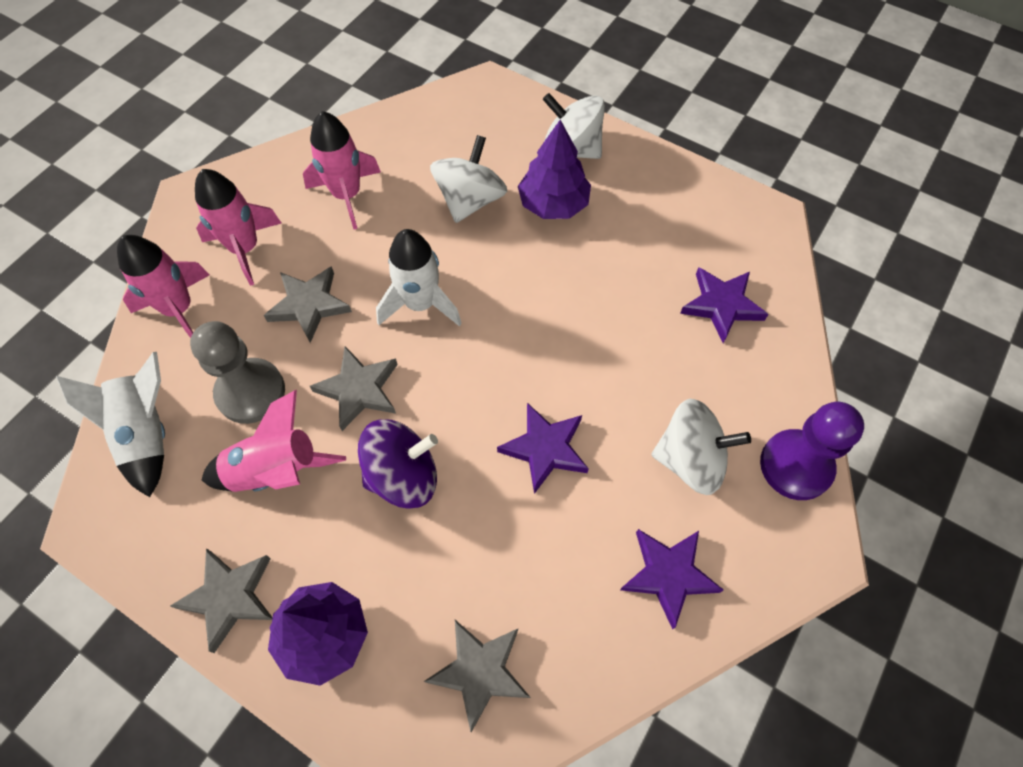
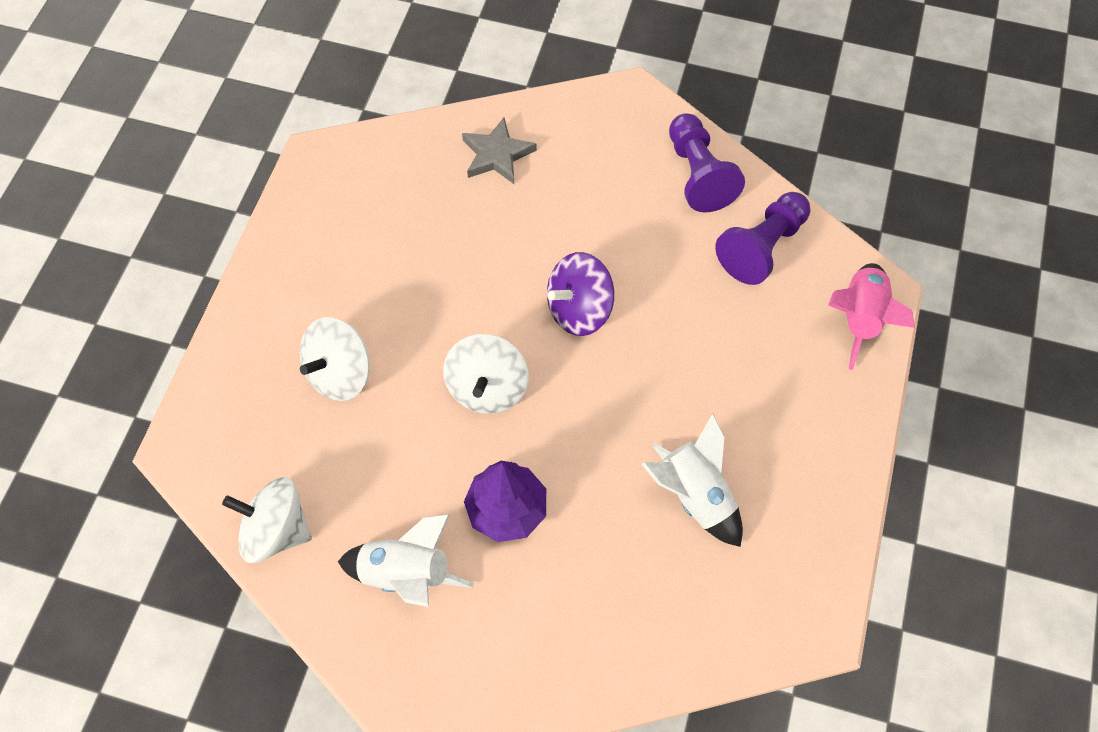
grey pawn: 1 -> 0
grey star: 4 -> 1
pink rocket: 4 -> 1
purple pawn: 1 -> 2
purple star: 3 -> 0
purple tree: 2 -> 1

